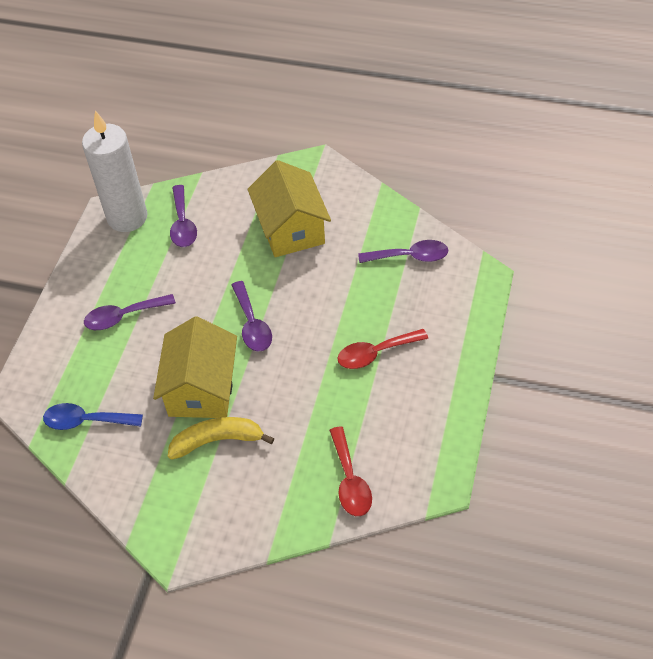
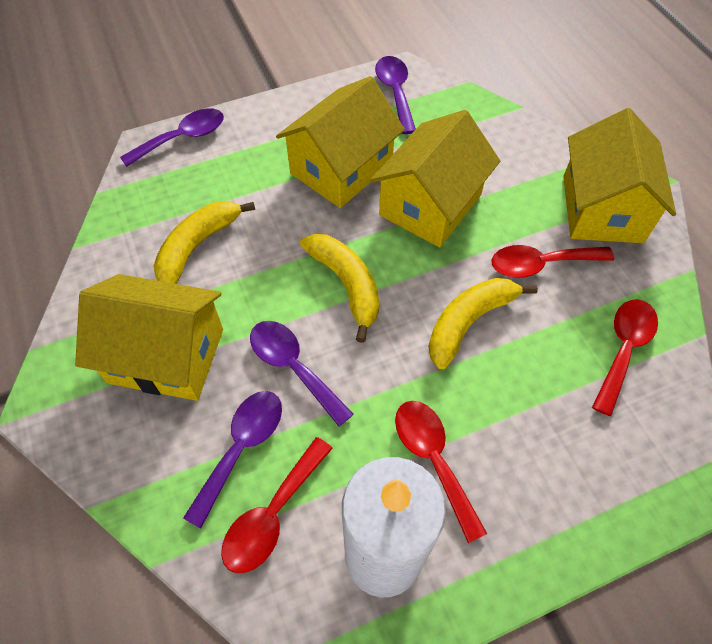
blue spoon: 1 -> 0
red spoon: 2 -> 4
yellow banana: 1 -> 3
yellow house: 2 -> 4

